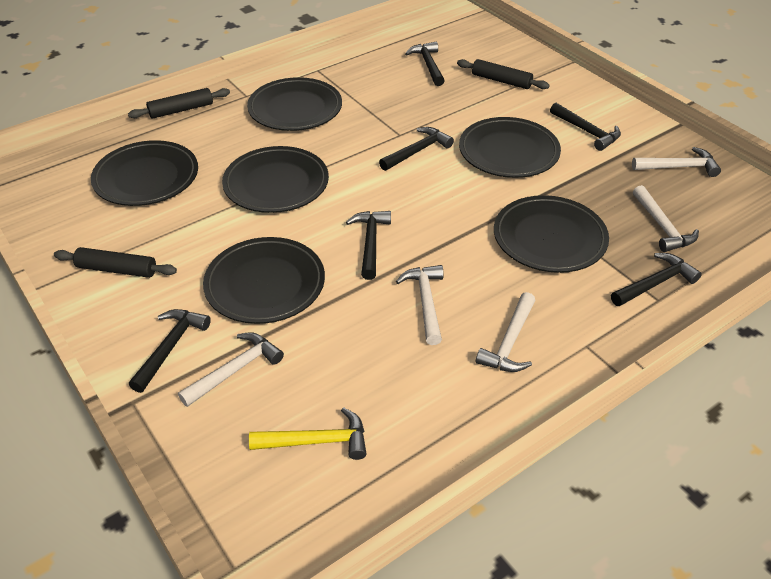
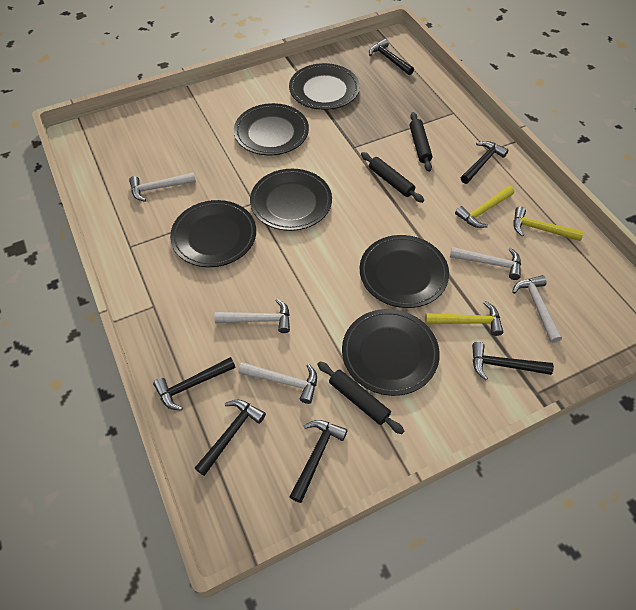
yellow hammer: 1 -> 3

